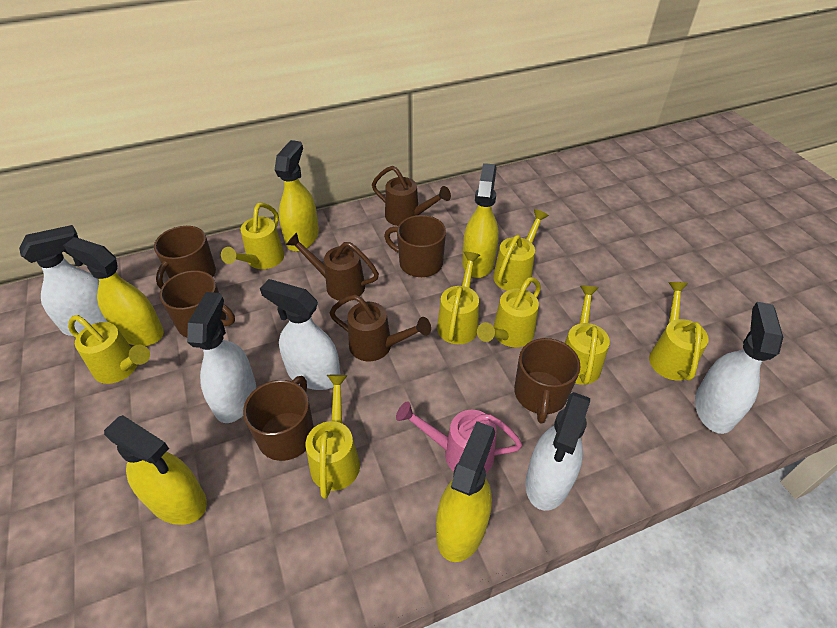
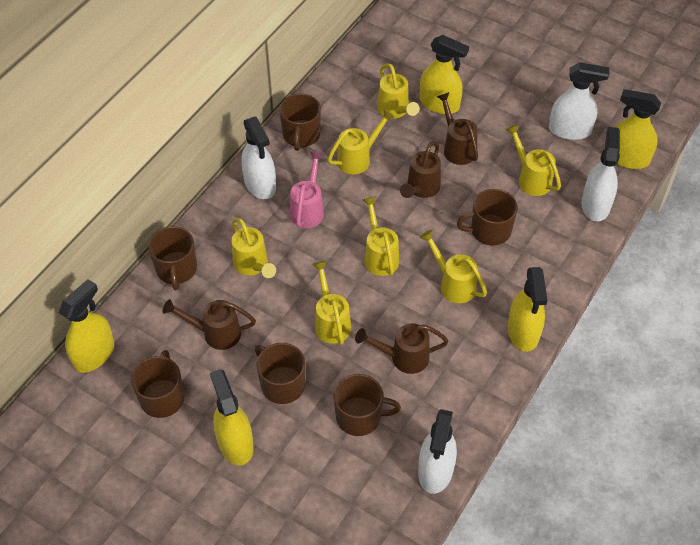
brown mug: 5 -> 6
brown watering can: 3 -> 4
white spray bottle: 5 -> 4
yellow watering can: 8 -> 7

